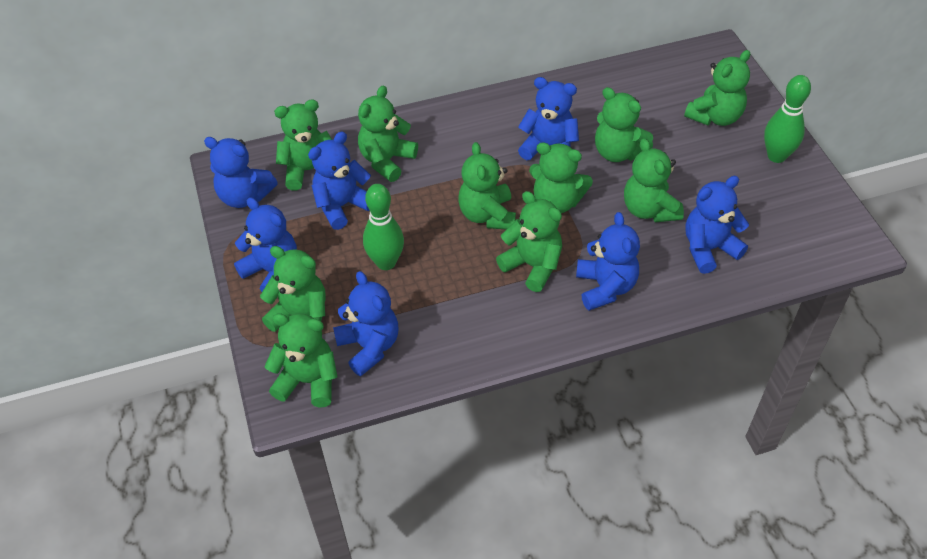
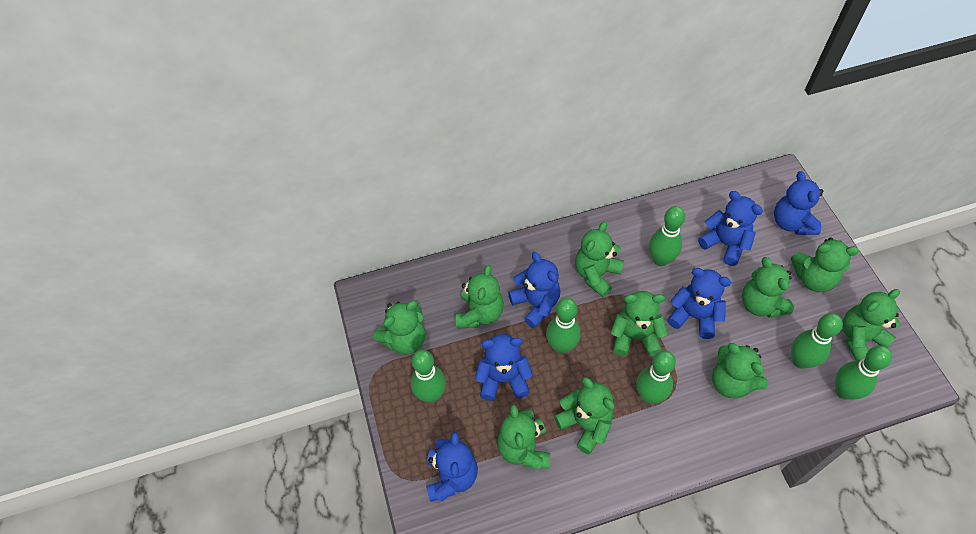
blue teddy bear: 7 -> 6
green bowling pin: 2 -> 6

